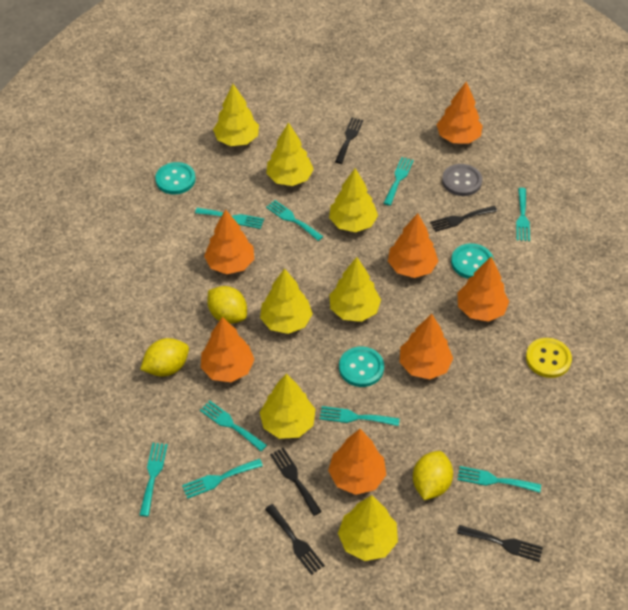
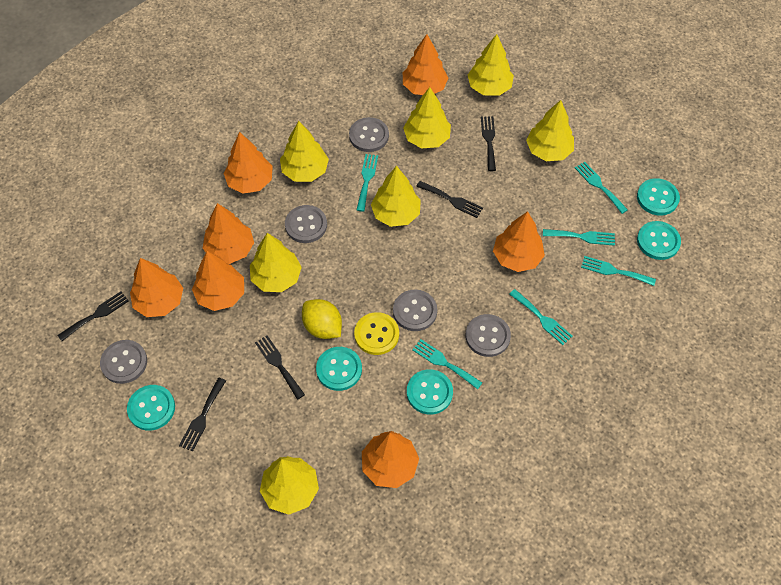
grey button: 1 -> 5
turquoise button: 3 -> 5
turquoise fork: 9 -> 6
yellow lemon: 3 -> 1

